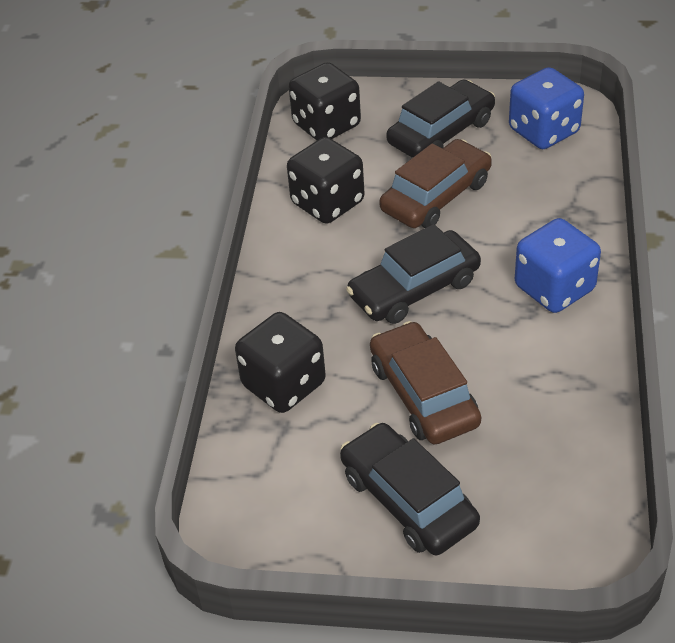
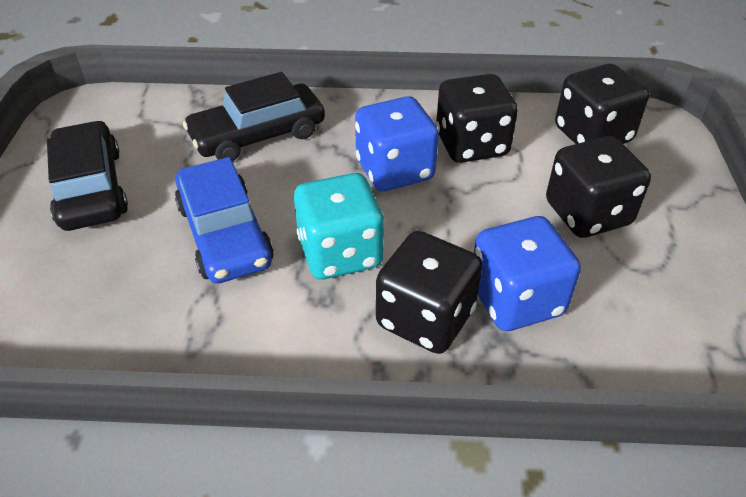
black car: 3 -> 2
black dice: 3 -> 4
blue car: 0 -> 1
brown car: 2 -> 0
turquoise dice: 0 -> 1

